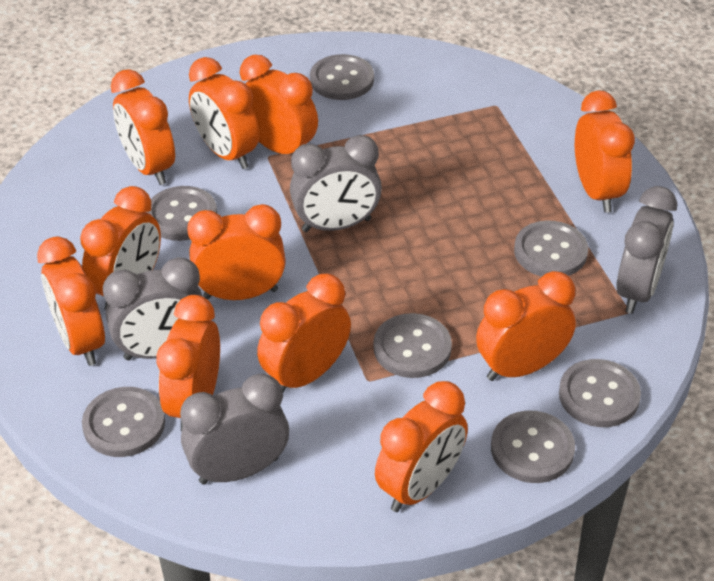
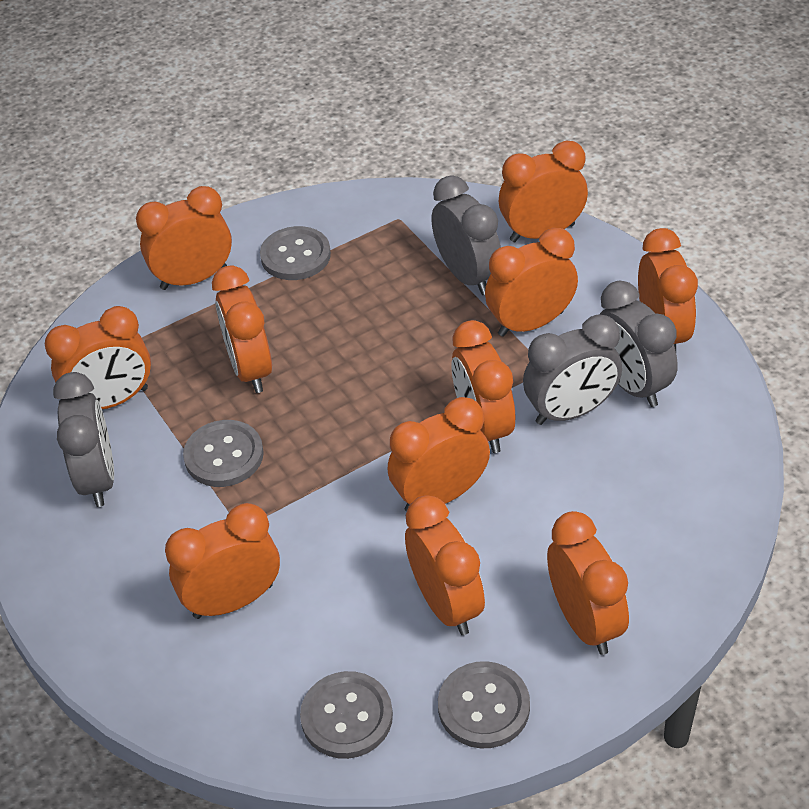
grey button: 7 -> 4

